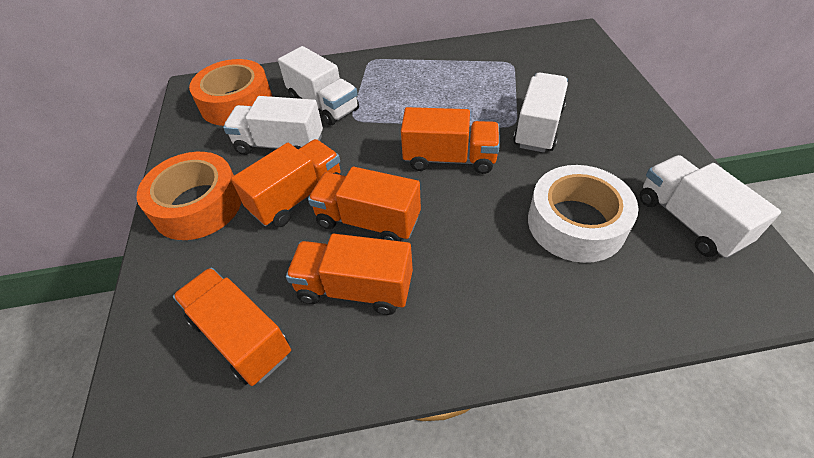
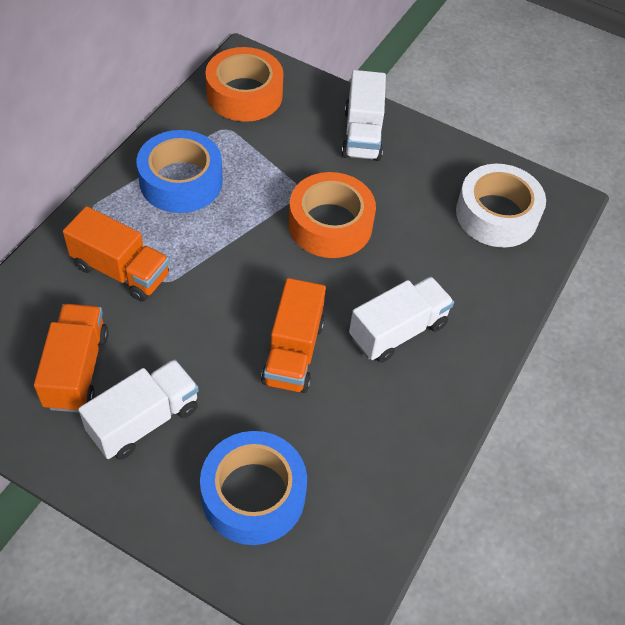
blue tape: 0 -> 2
orange truck: 5 -> 3
white truck: 4 -> 3

